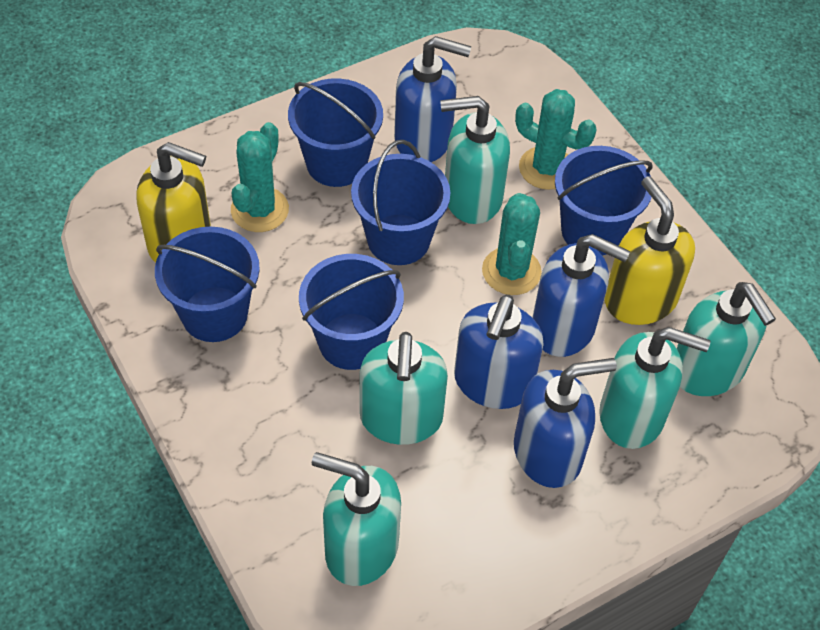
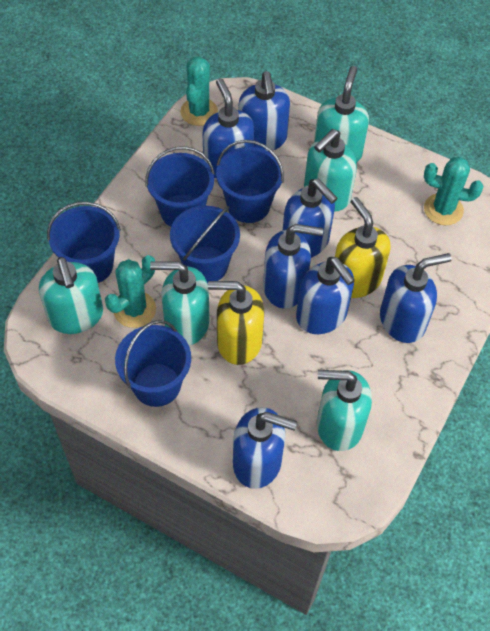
blue soap dispenser: 4 -> 7

